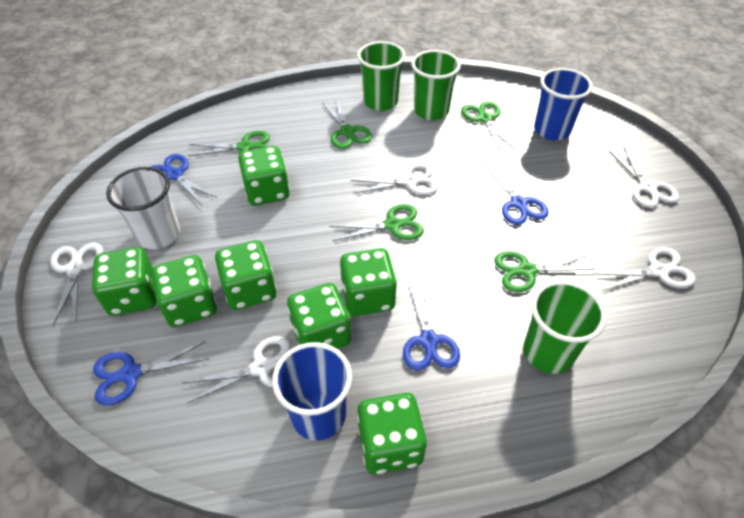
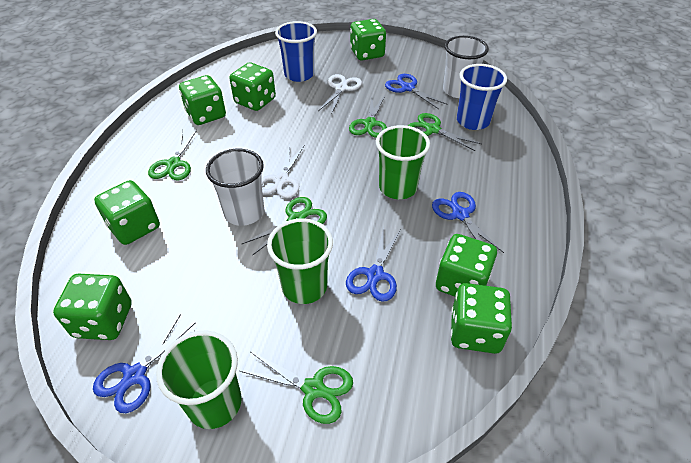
white cup: 1 -> 2
white scissors: 5 -> 2

